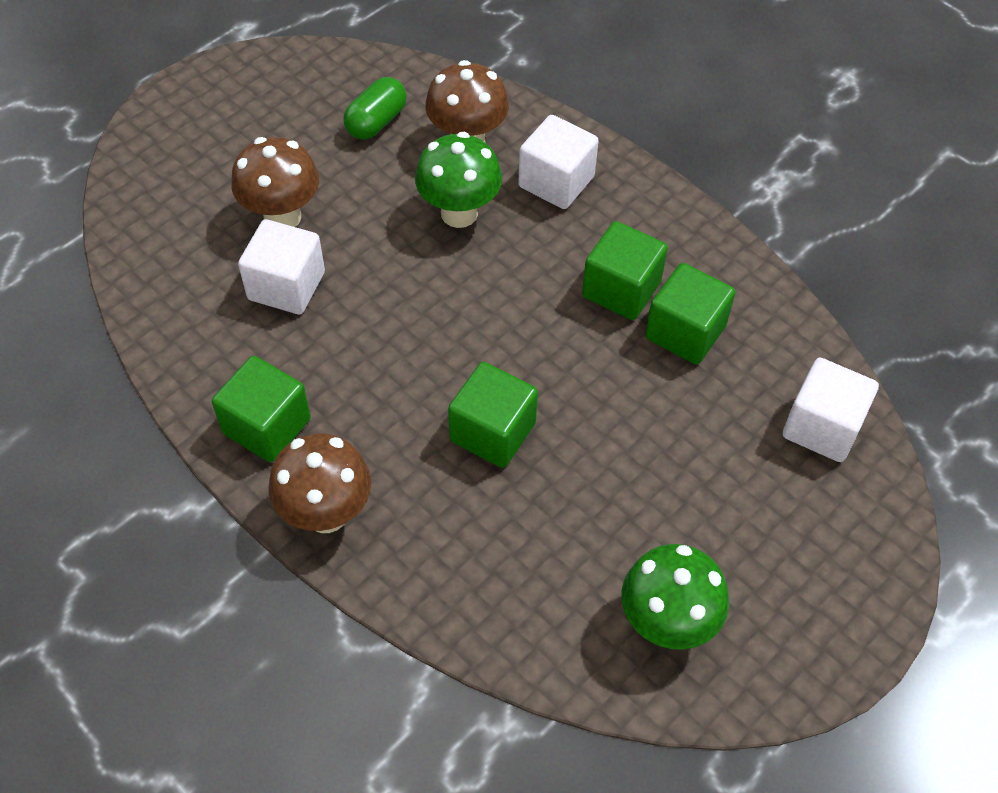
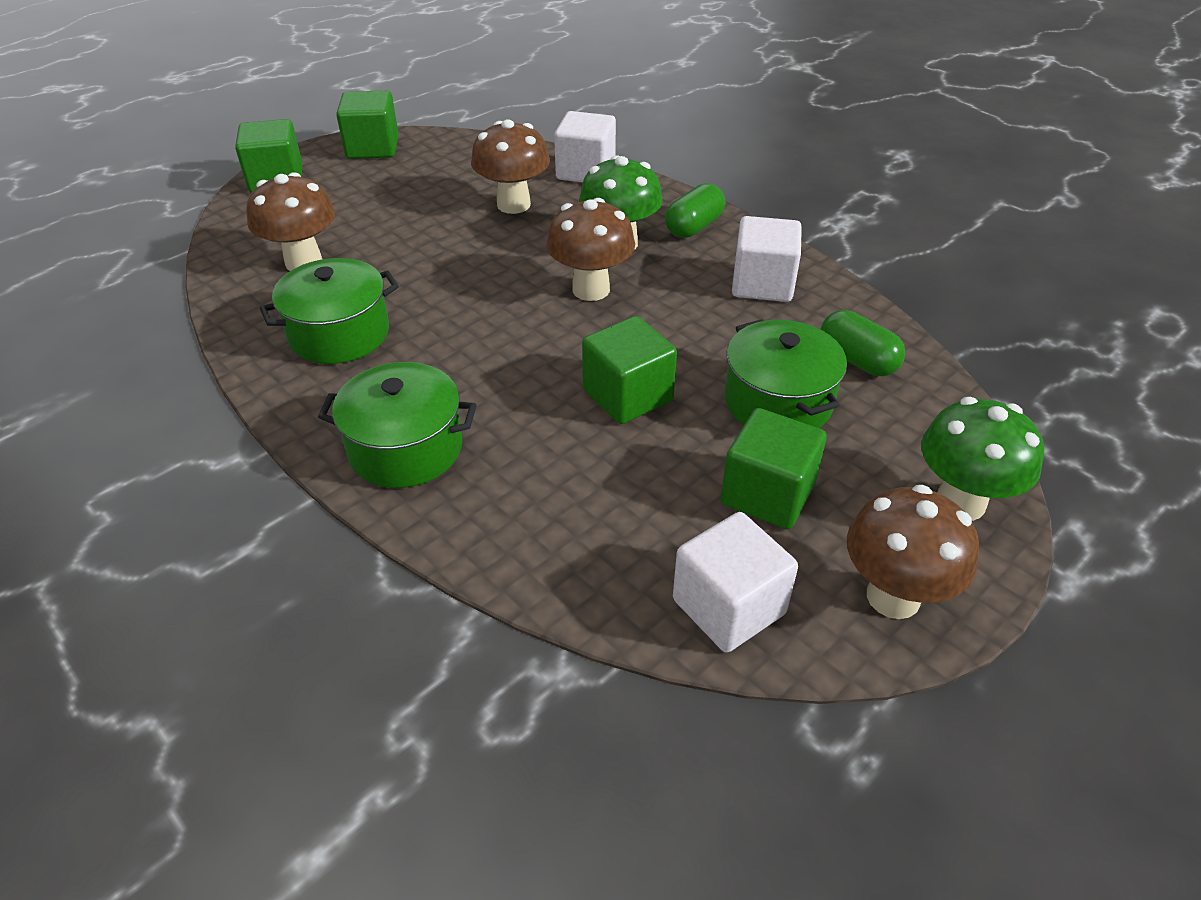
brown mushroom: 3 -> 4
green capsule: 1 -> 2
green pot: 0 -> 3

